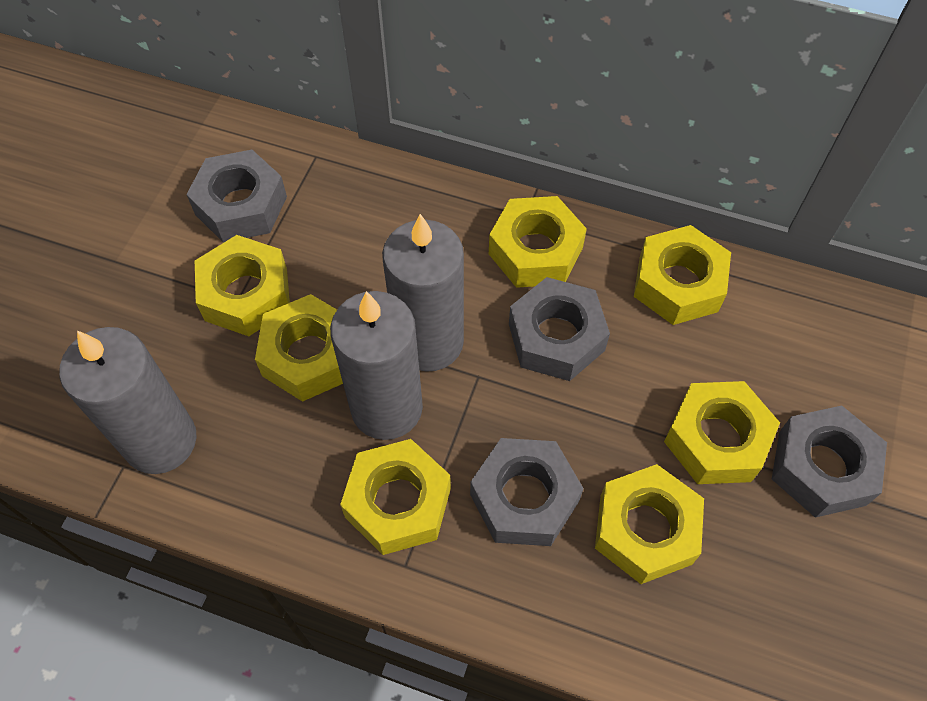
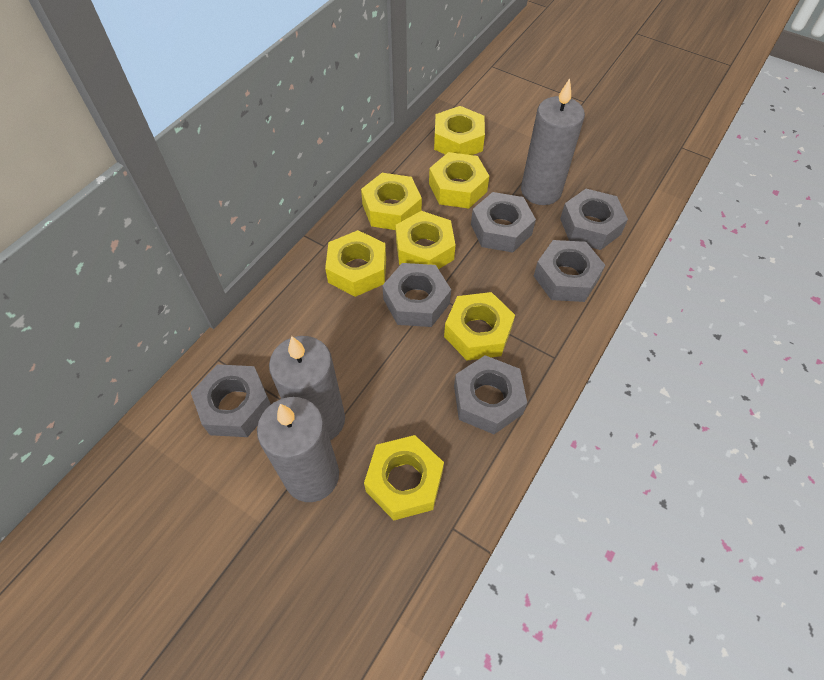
grey nut: 4 -> 6

